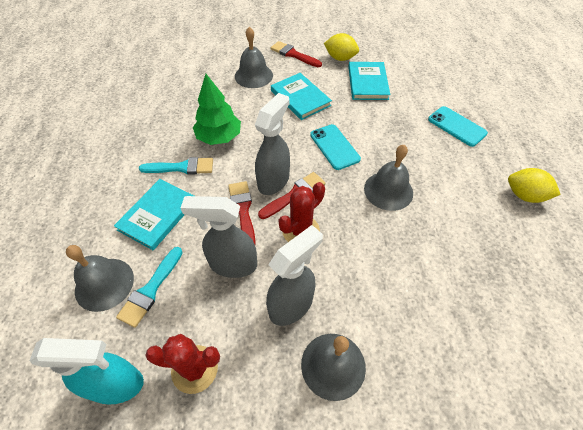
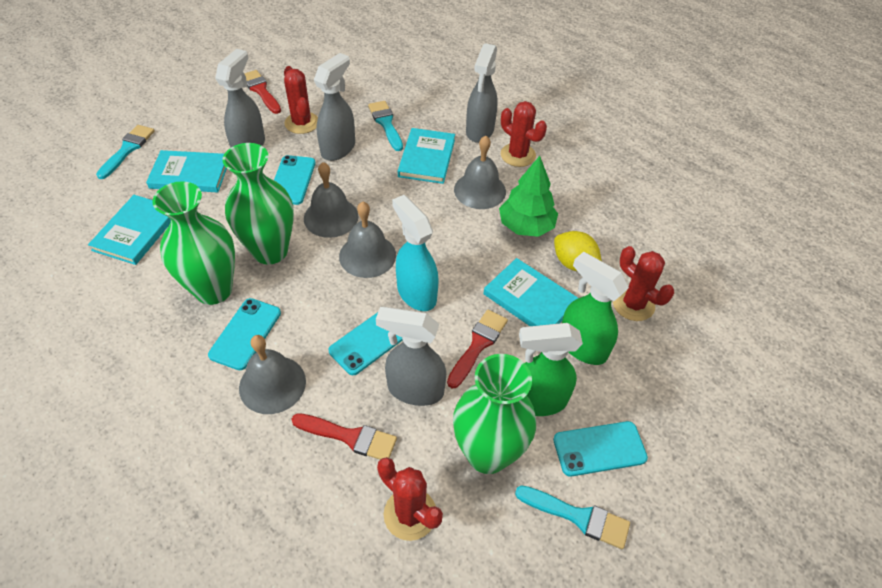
green spray bottle: 0 -> 2
green vase: 0 -> 3
grey spray bottle: 3 -> 4
red cactus: 2 -> 4
turquoise book: 3 -> 4
turquoise brush: 2 -> 3
turquoise phone: 2 -> 4
yellow lemon: 2 -> 1

